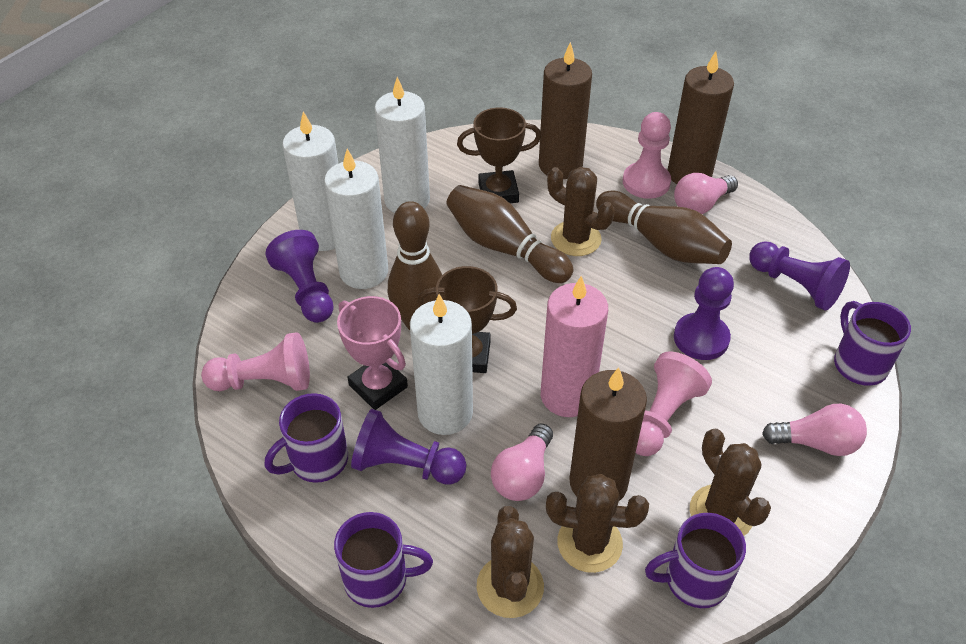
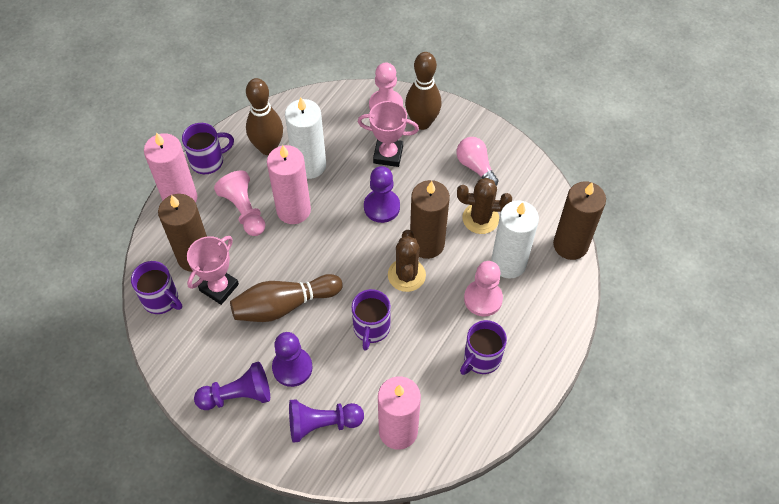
brown cactus: 4 -> 2
brown trophy: 2 -> 0
pink candle: 1 -> 3
pink light bulb: 3 -> 1
pink trophy: 1 -> 2
white candle: 4 -> 2

